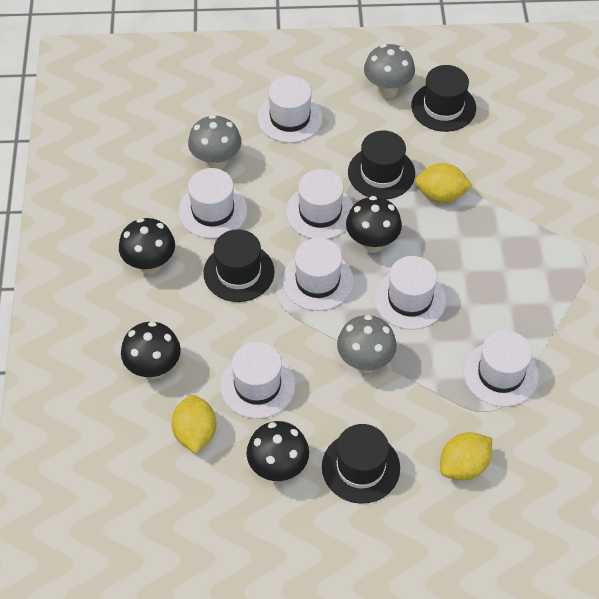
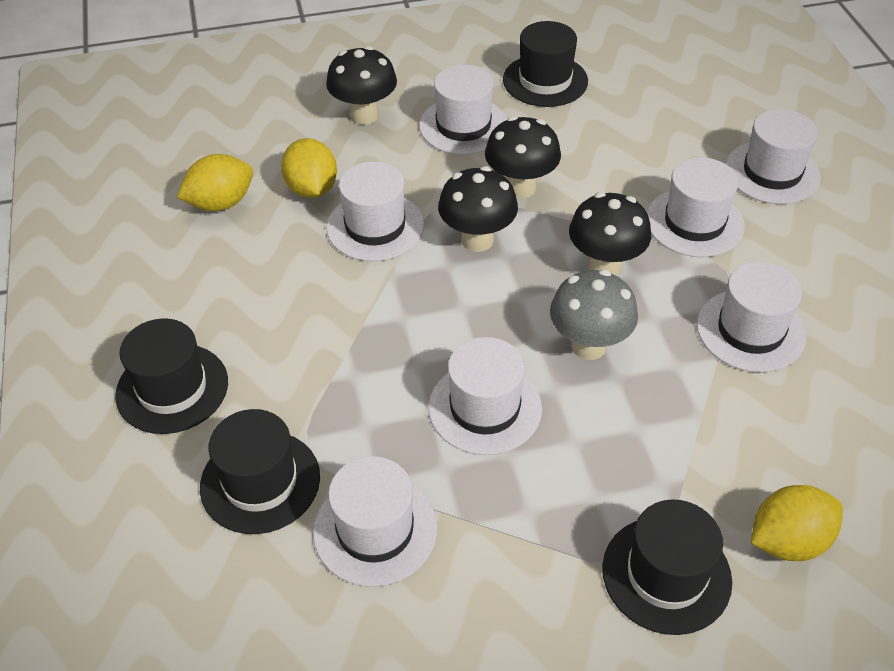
grey mushroom: 3 -> 1

